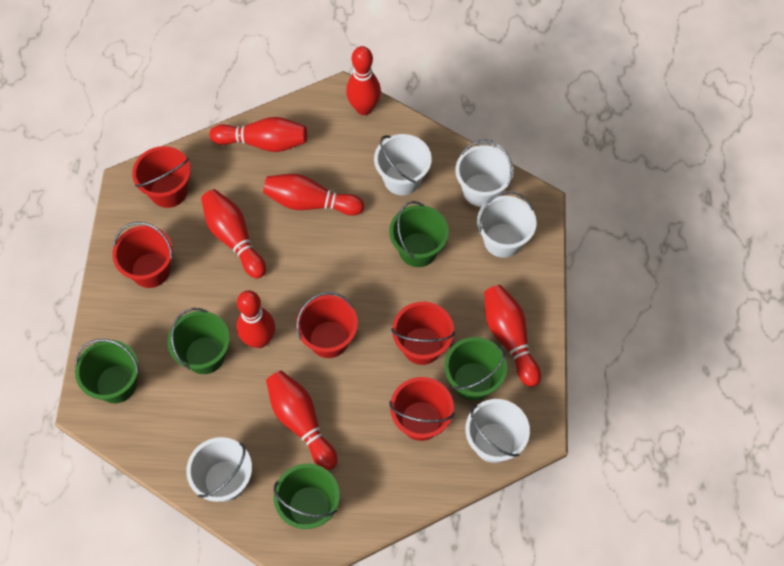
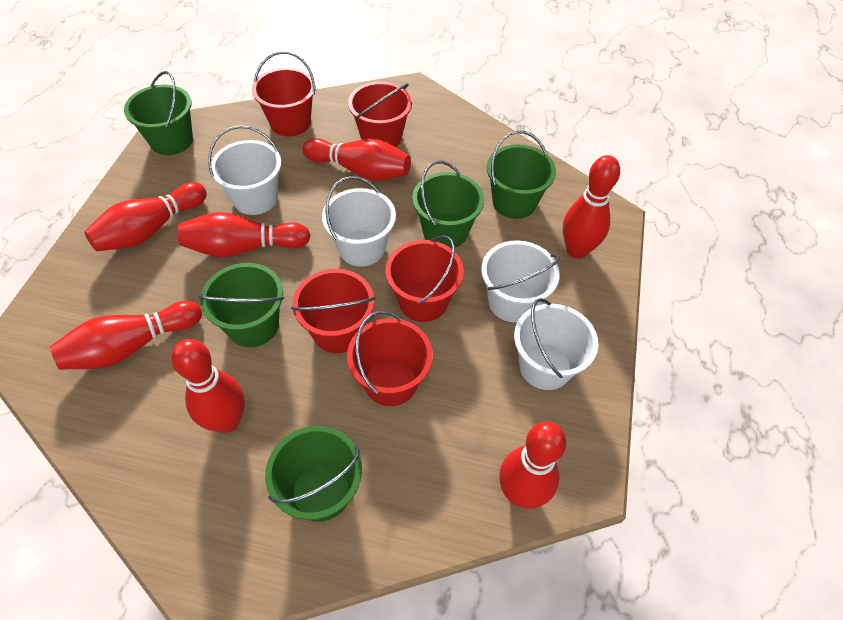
white bucket: 5 -> 4

